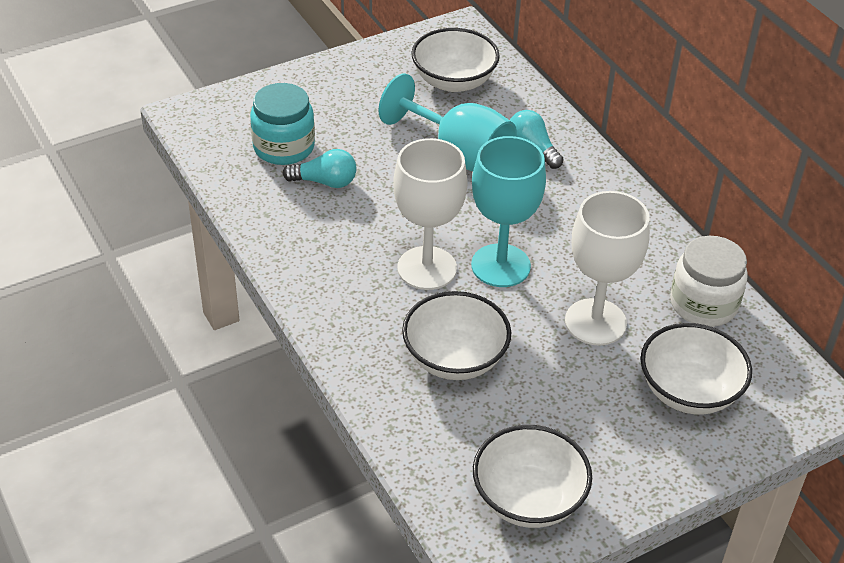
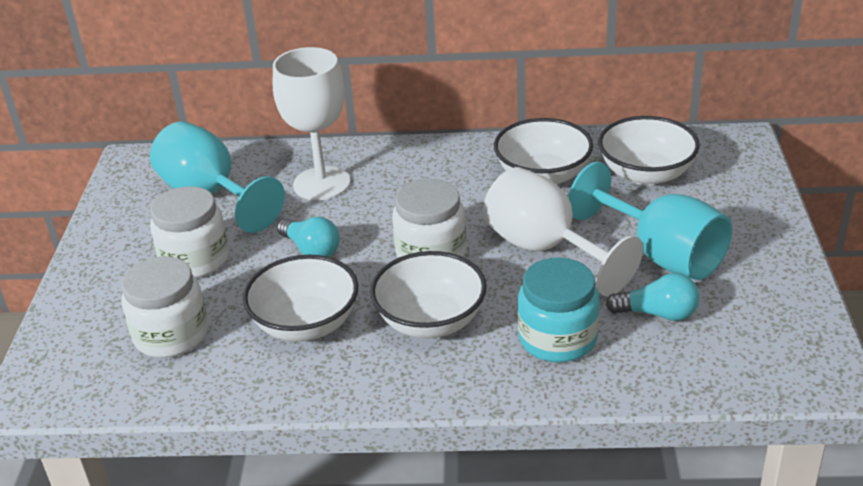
white jar: 1 -> 3

